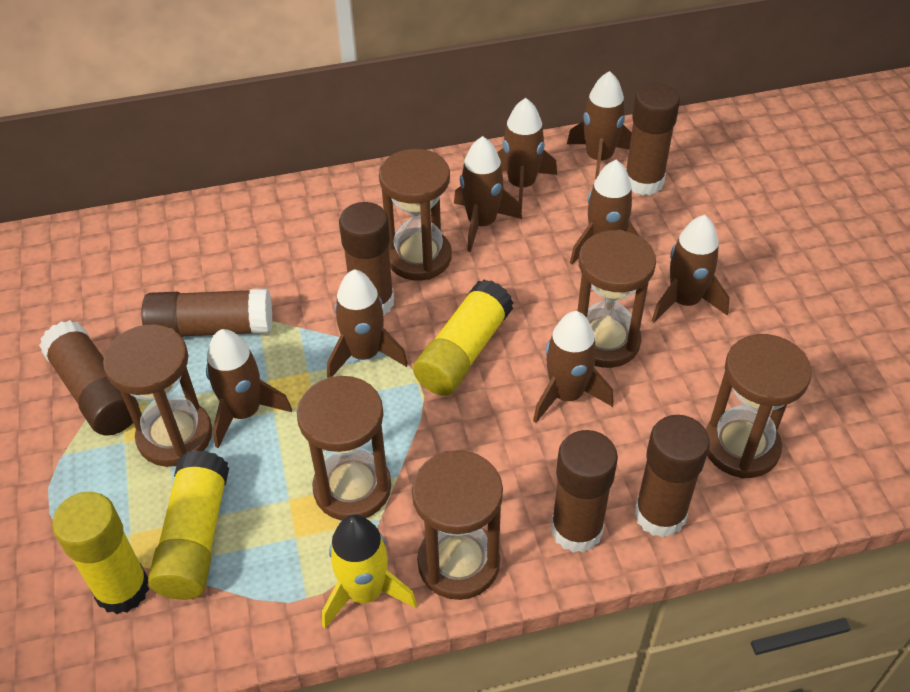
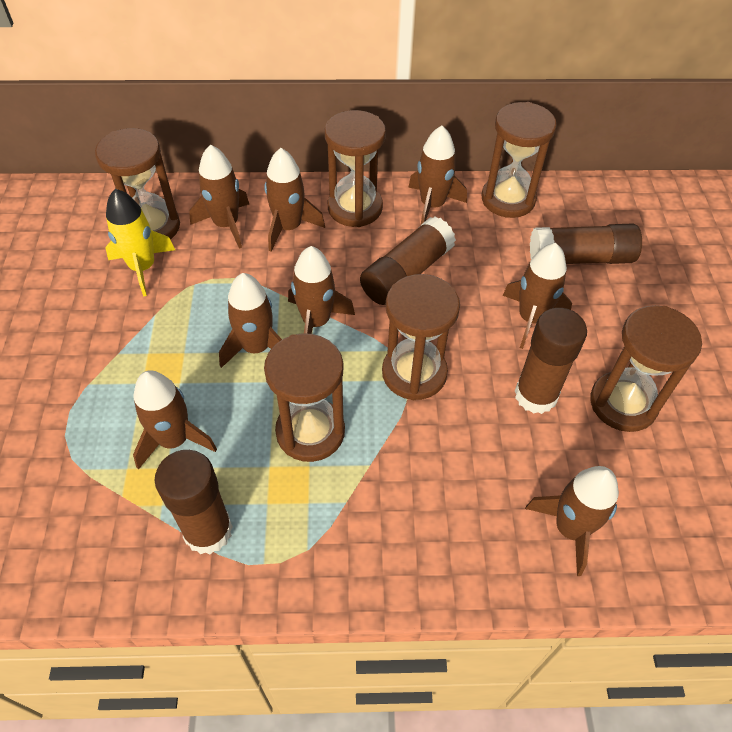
brown glue stick: 6 -> 4
yellow glue stick: 3 -> 0

